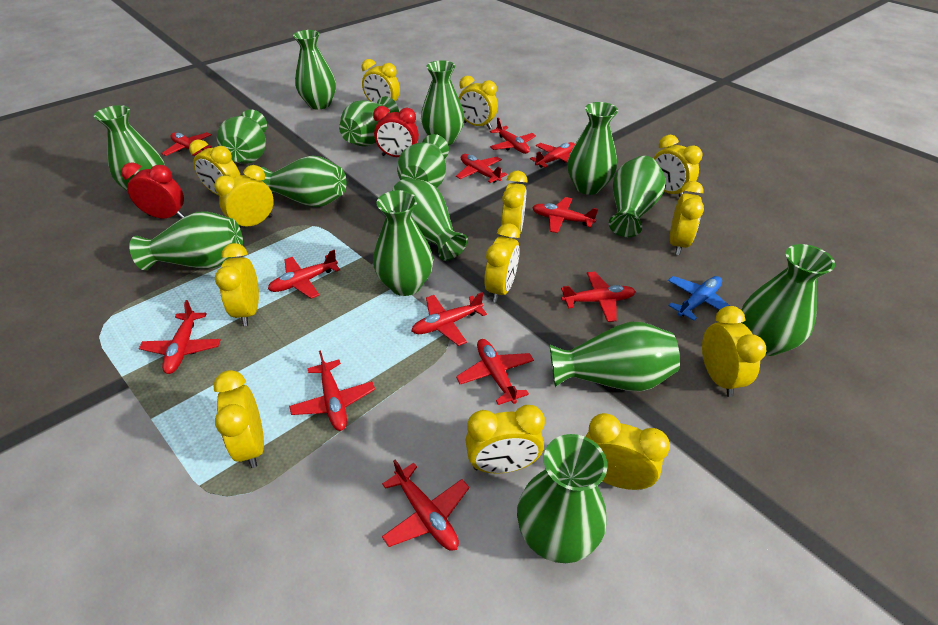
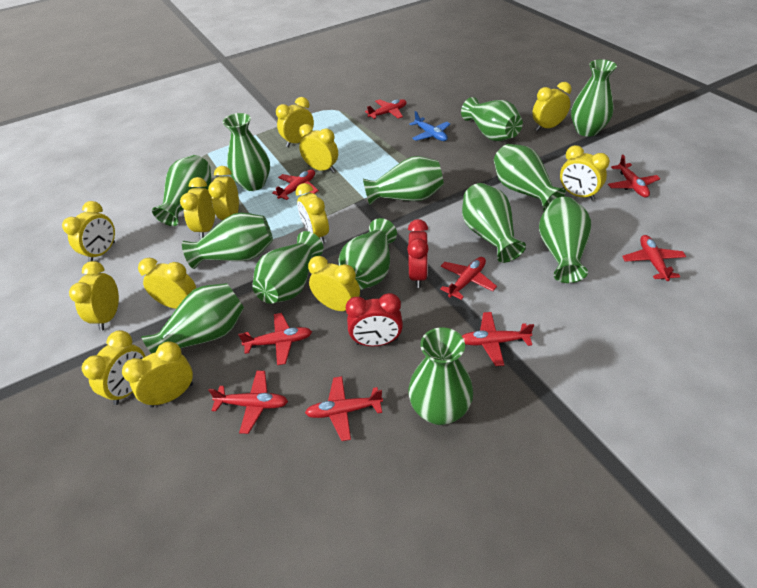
green vase: 15 -> 13
red plane: 12 -> 9

